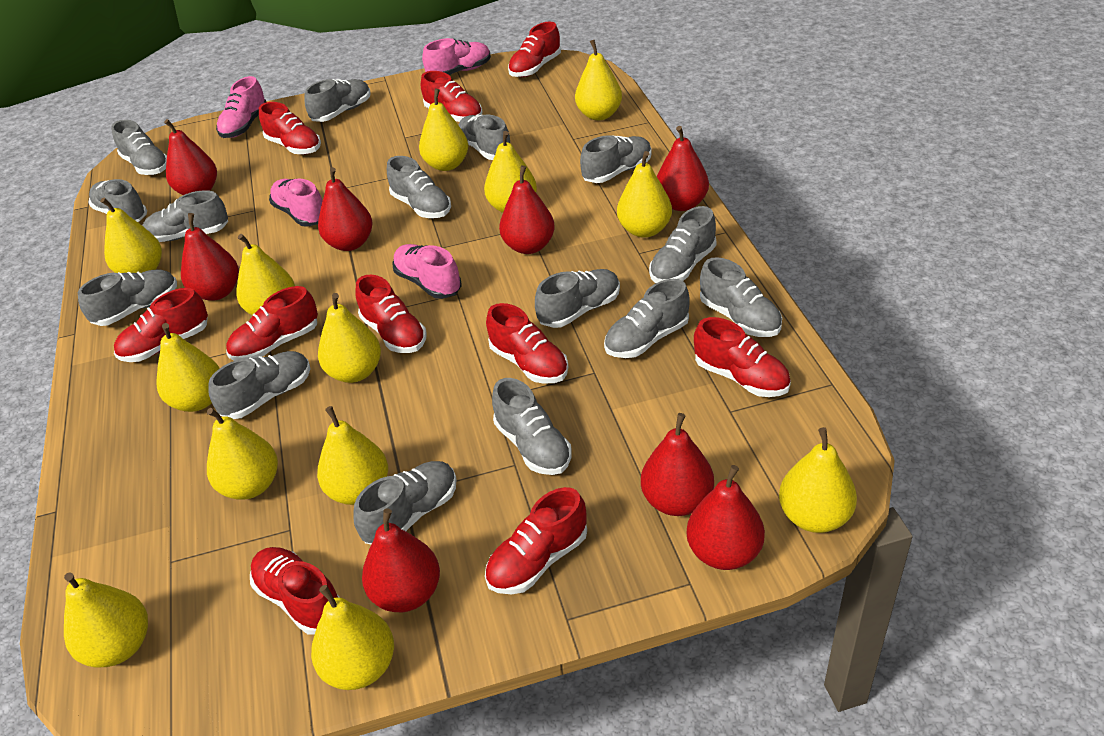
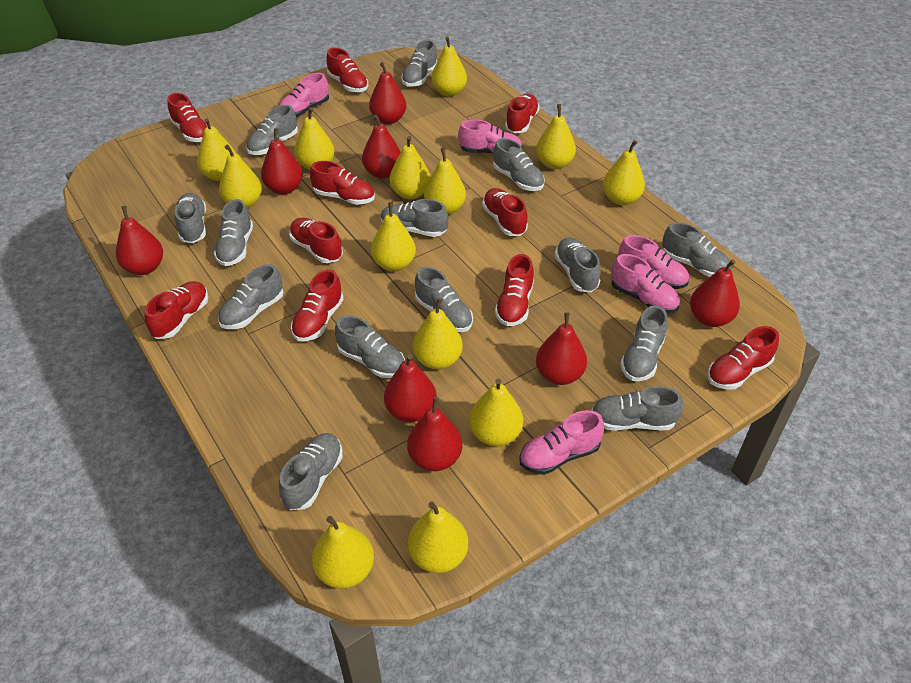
grey shoe: 15 -> 14
pink shoe: 4 -> 5

